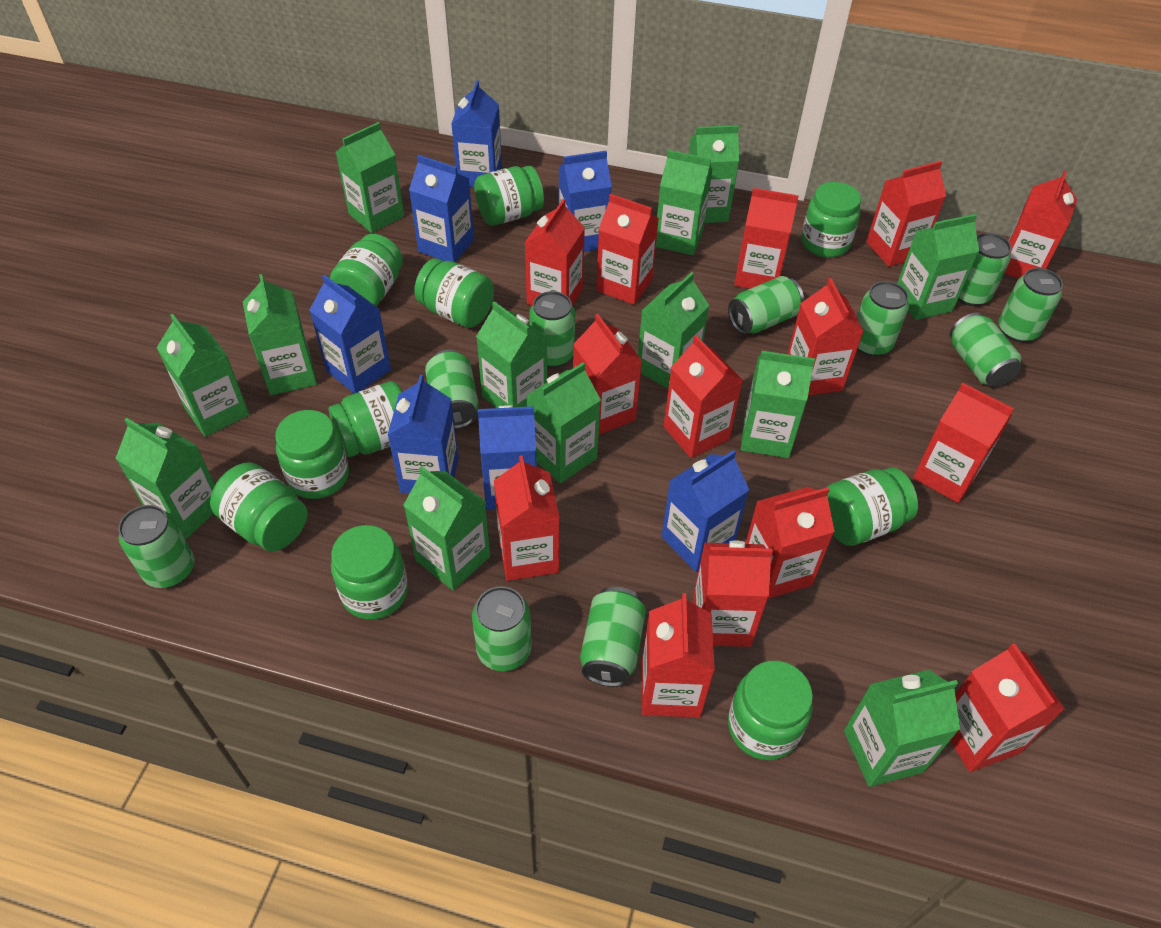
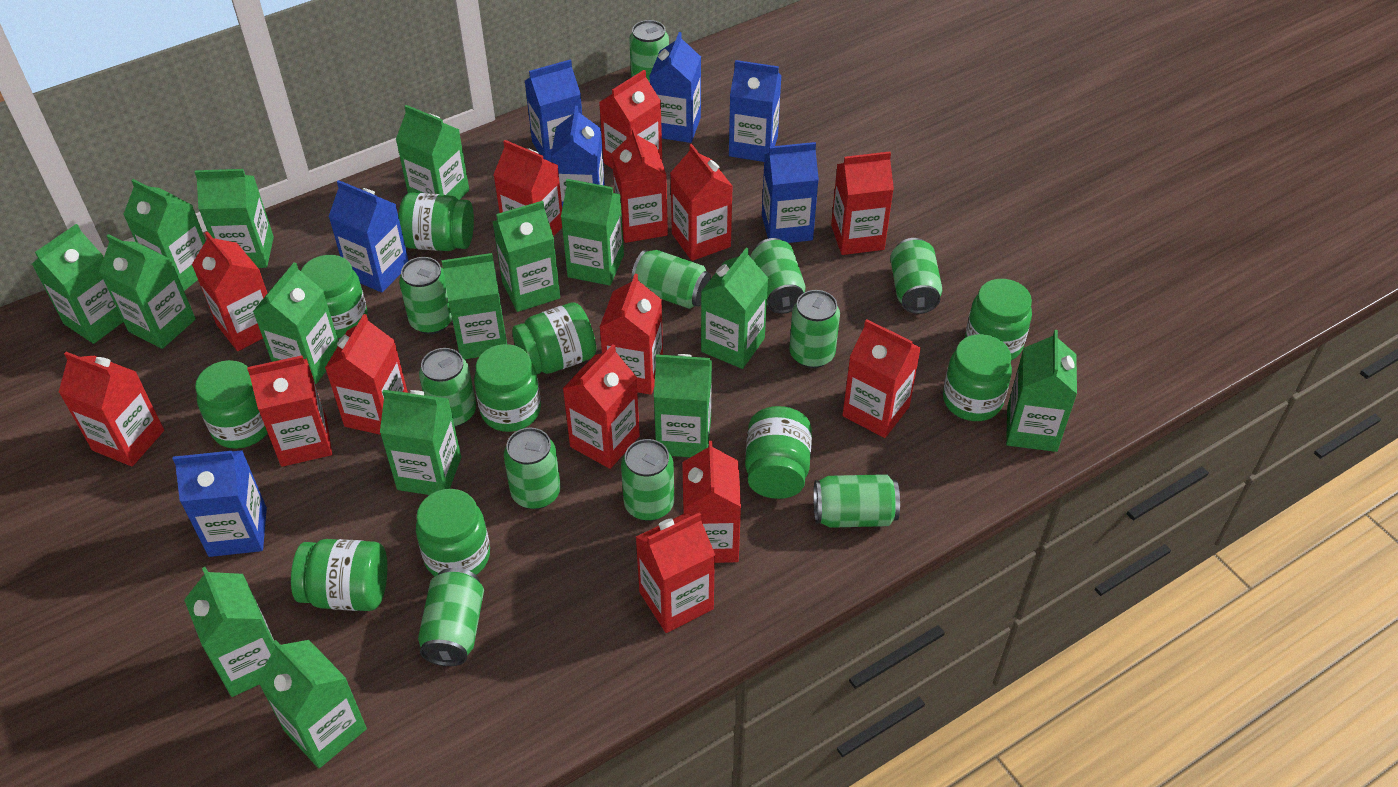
green can: 10 -> 11
green carton: 13 -> 15

